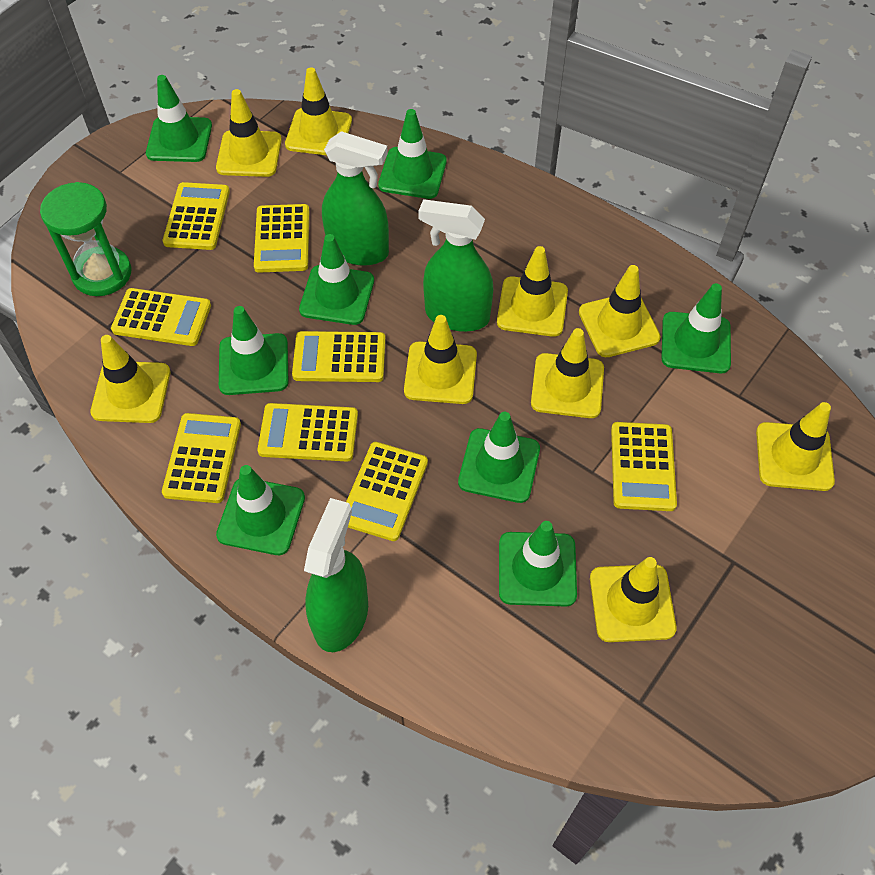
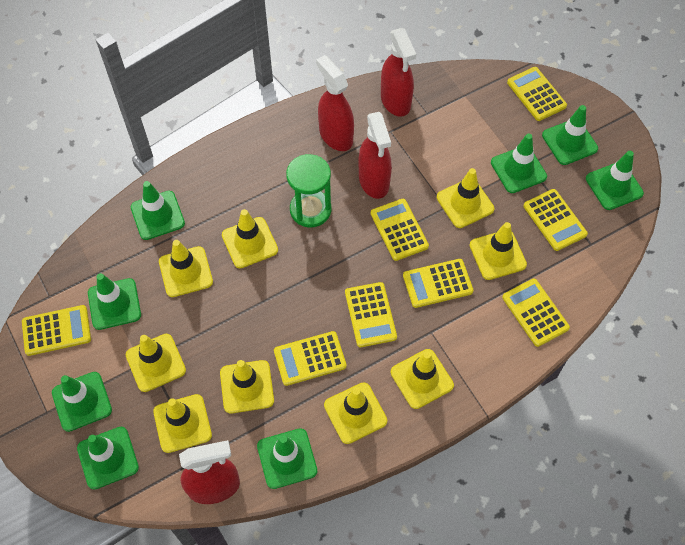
green spray bottle: 3 -> 0
red spray bottle: 0 -> 4

